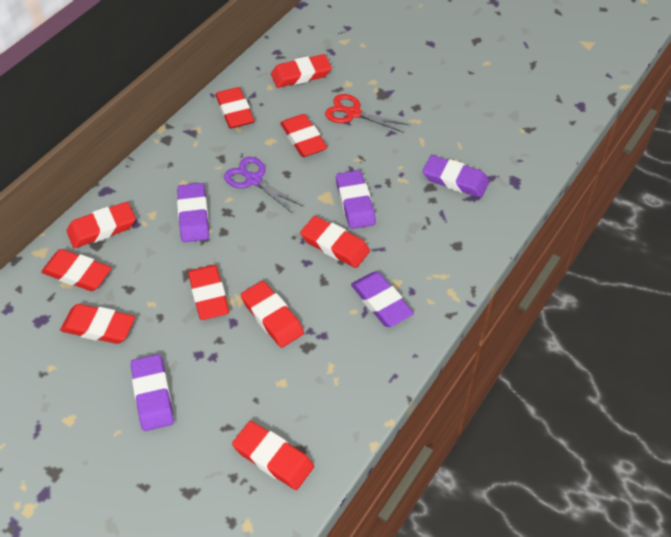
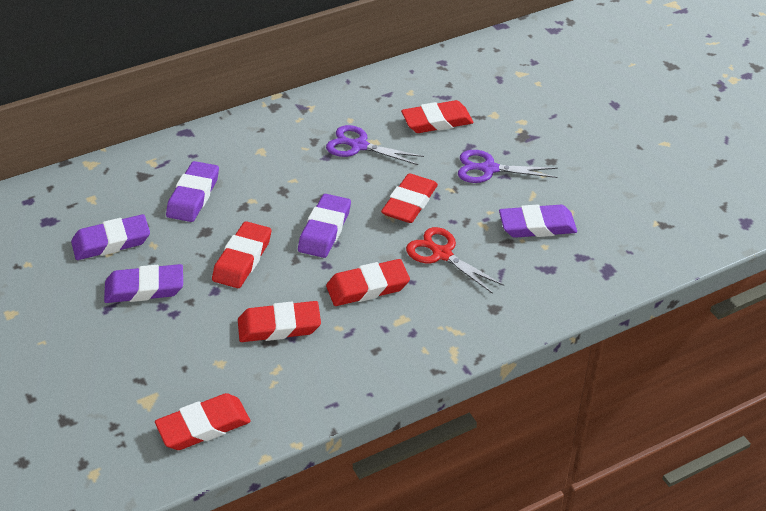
purple scissors: 1 -> 2
red eraser: 10 -> 6

